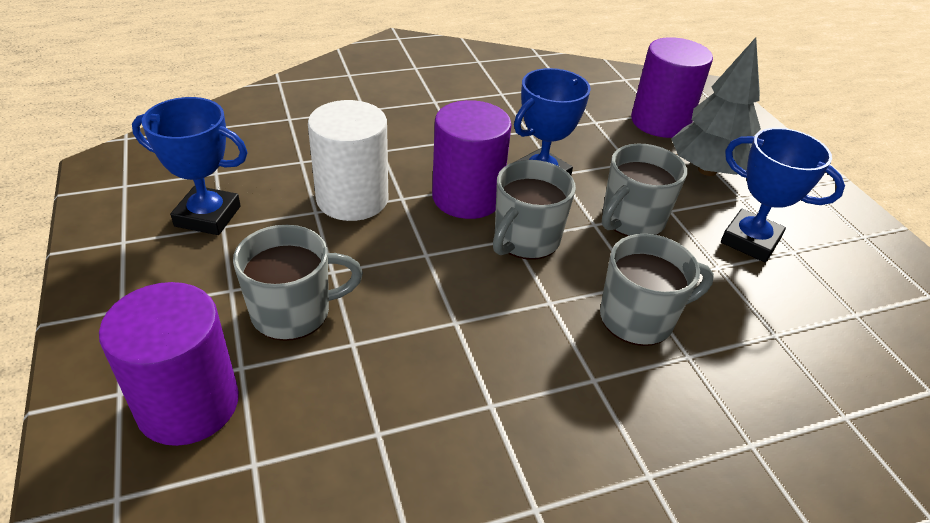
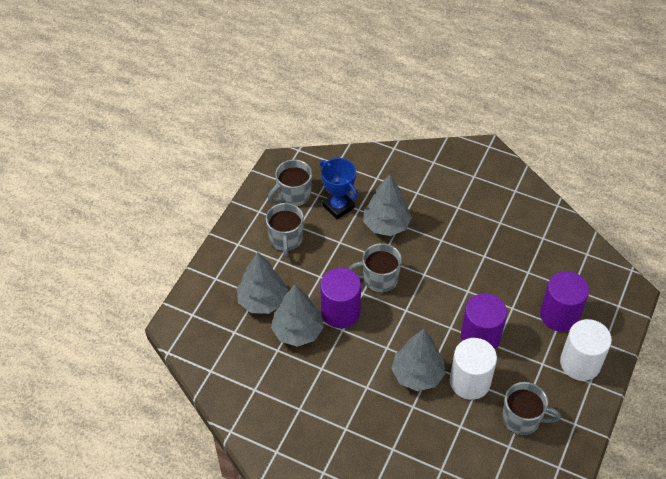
blue trophy: 3 -> 1
grey tree: 1 -> 4
white cylinder: 1 -> 2

